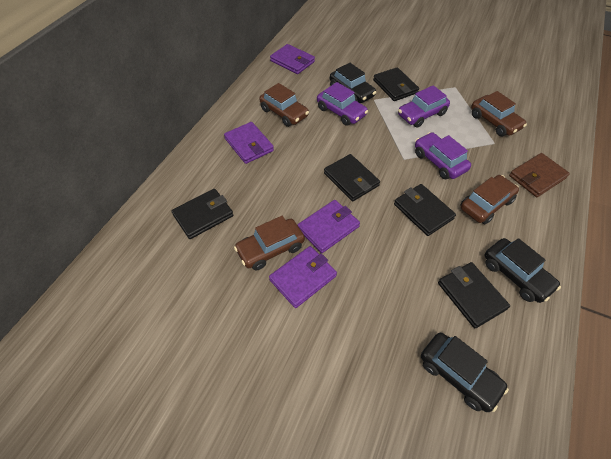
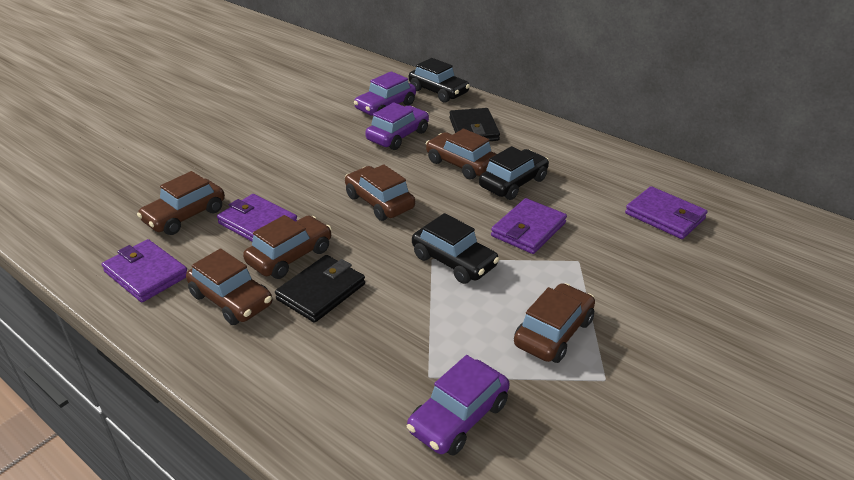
black wallet: 5 -> 2
brown car: 4 -> 6
brown wallet: 1 -> 0

